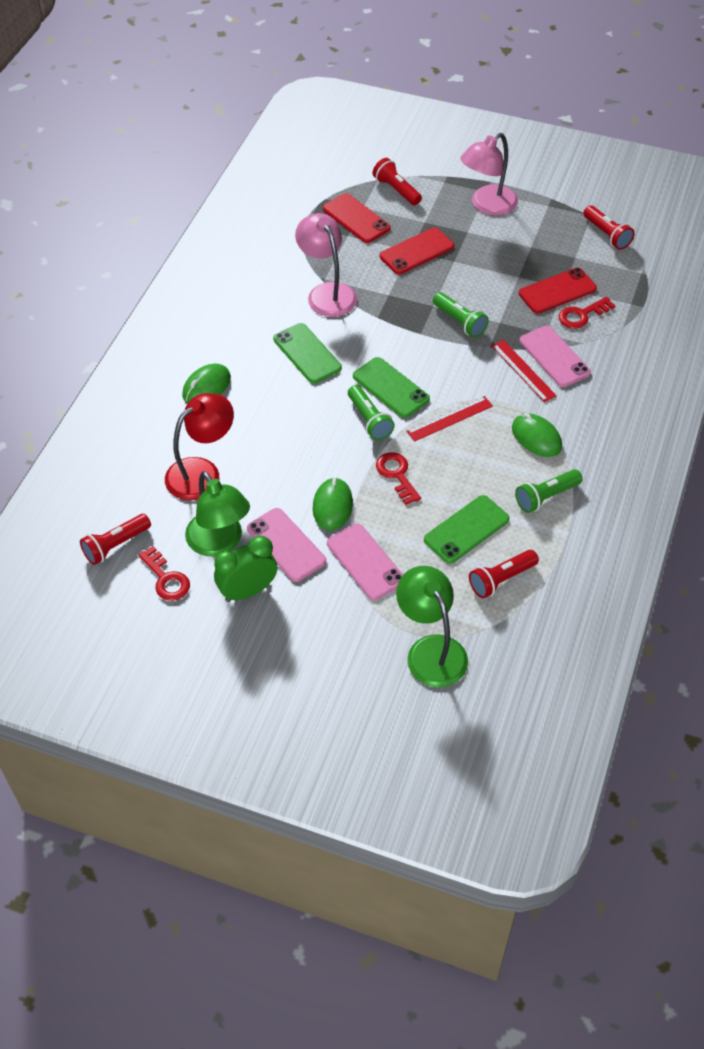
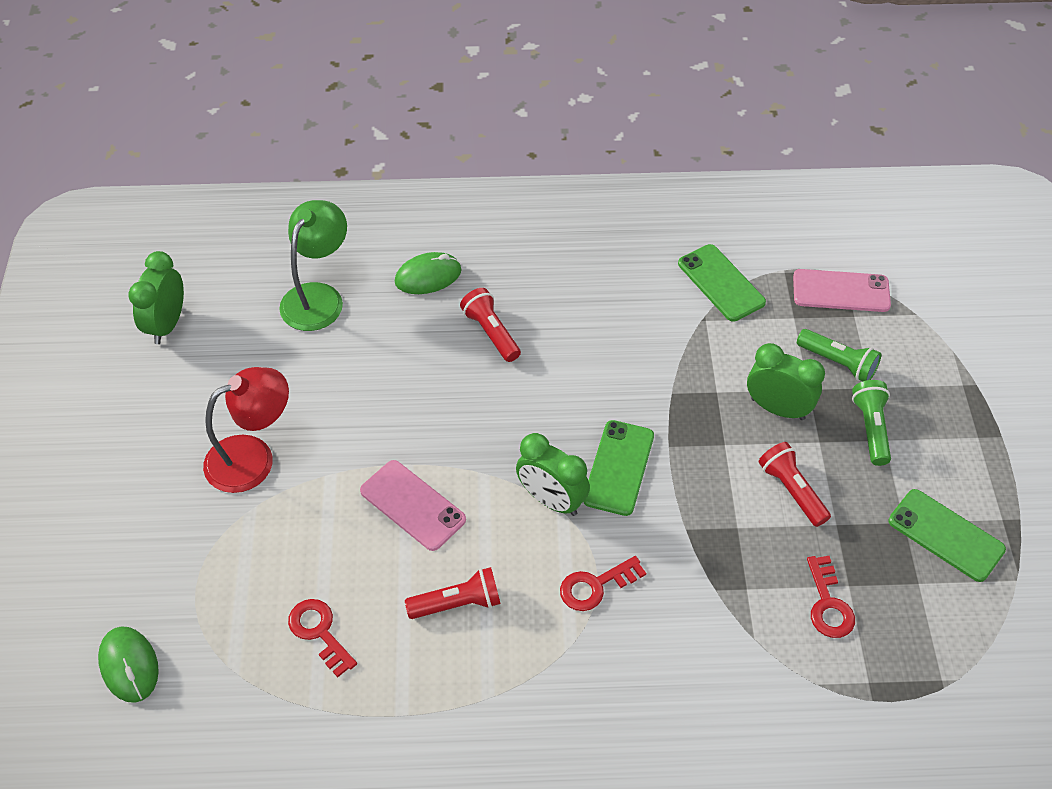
green clock: 1 -> 3
green flashlight: 3 -> 2
green lamp: 2 -> 1
green mouse: 3 -> 2
pink lamp: 2 -> 0
pink phone: 3 -> 2
red flashlight: 4 -> 3
red phone: 3 -> 0
red ruler: 2 -> 0

